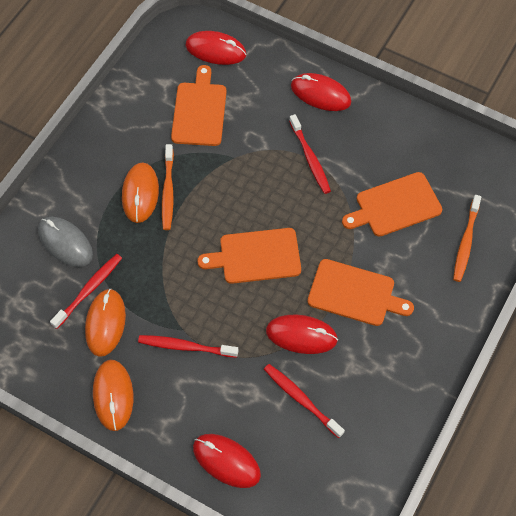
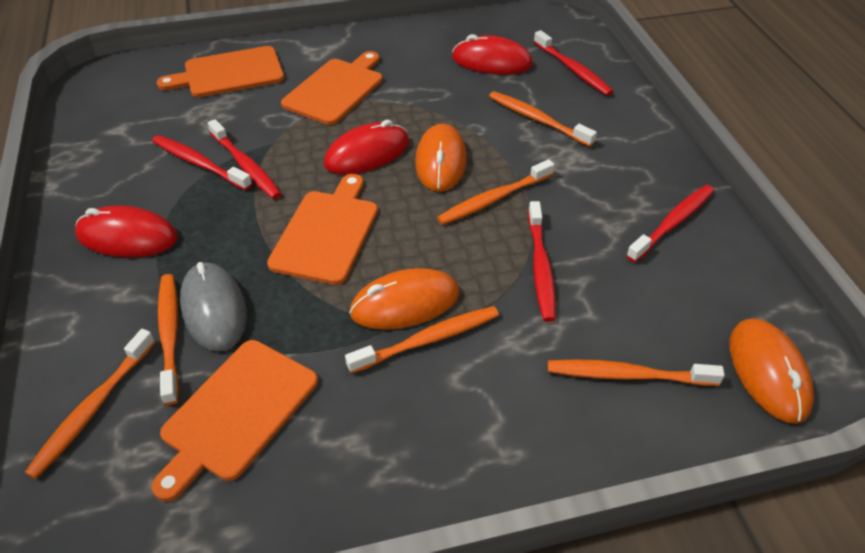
orange toothbrush: 2 -> 6
red mouse: 4 -> 3
red toothbrush: 4 -> 5

